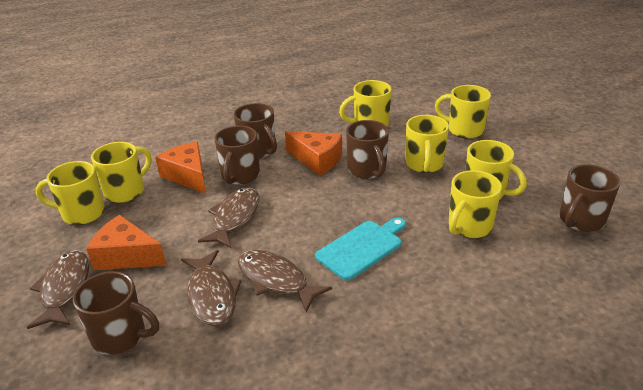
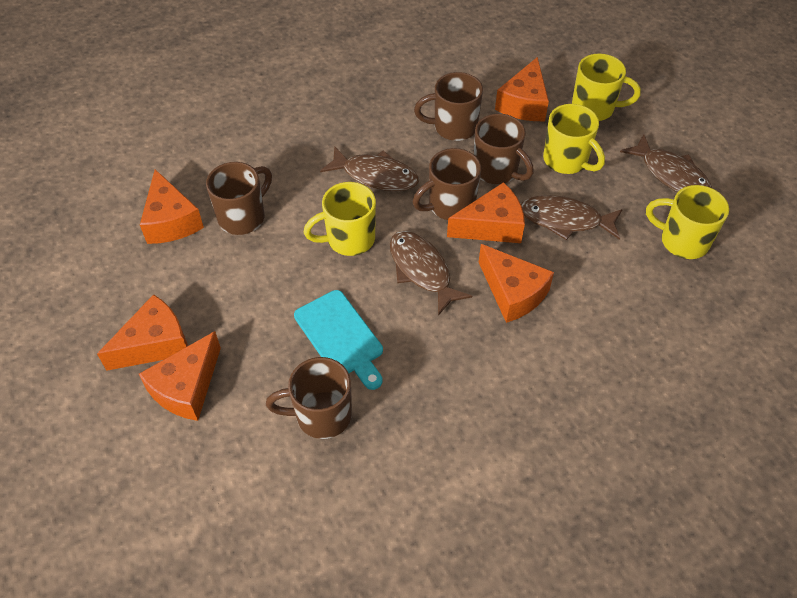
orange cheese: 3 -> 6
yellow mug: 7 -> 4

